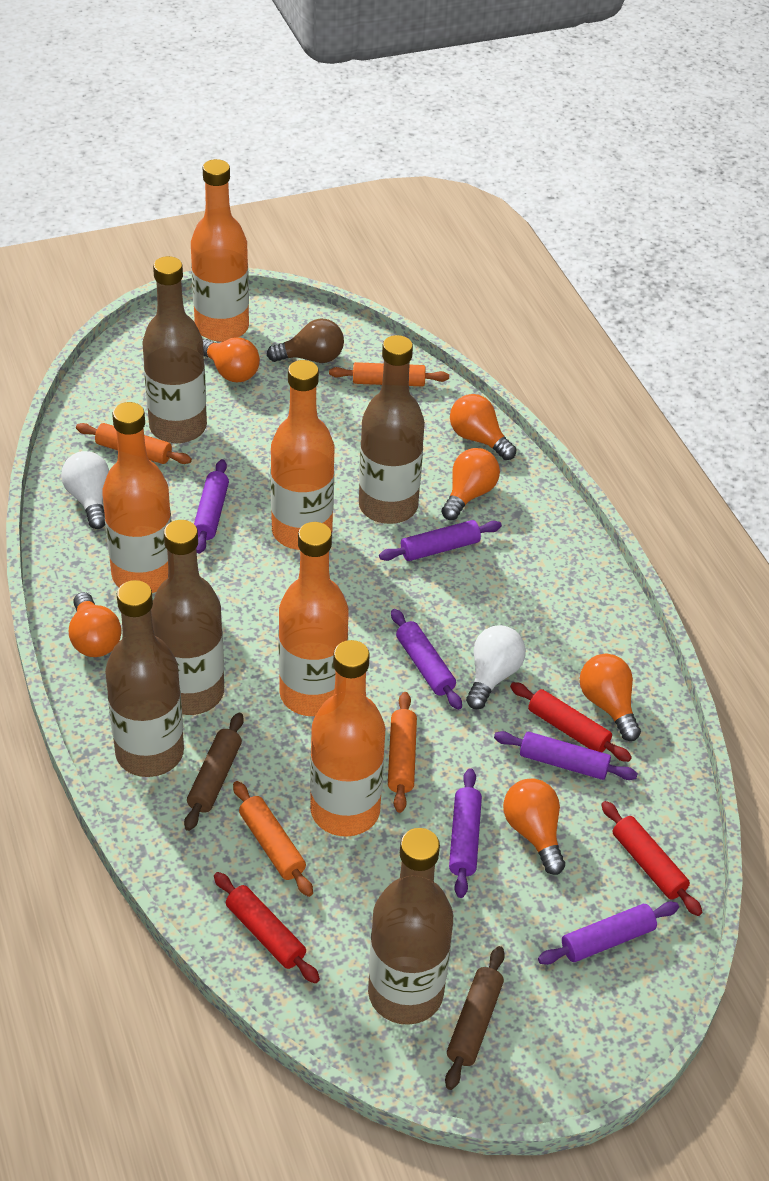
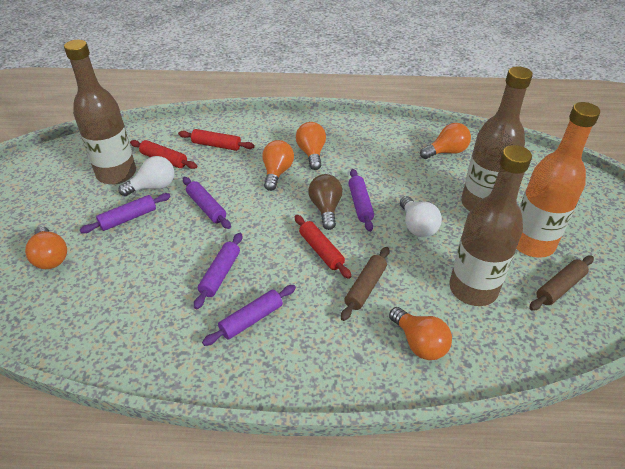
brown bottle: 5 -> 3
orange bottle: 5 -> 1
orange light bulb: 6 -> 5
orange rolling pin: 4 -> 0
purple rolling pin: 6 -> 5

